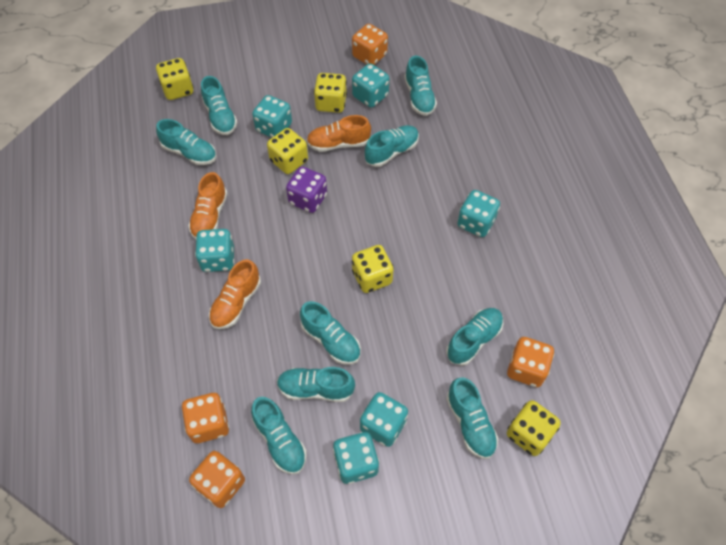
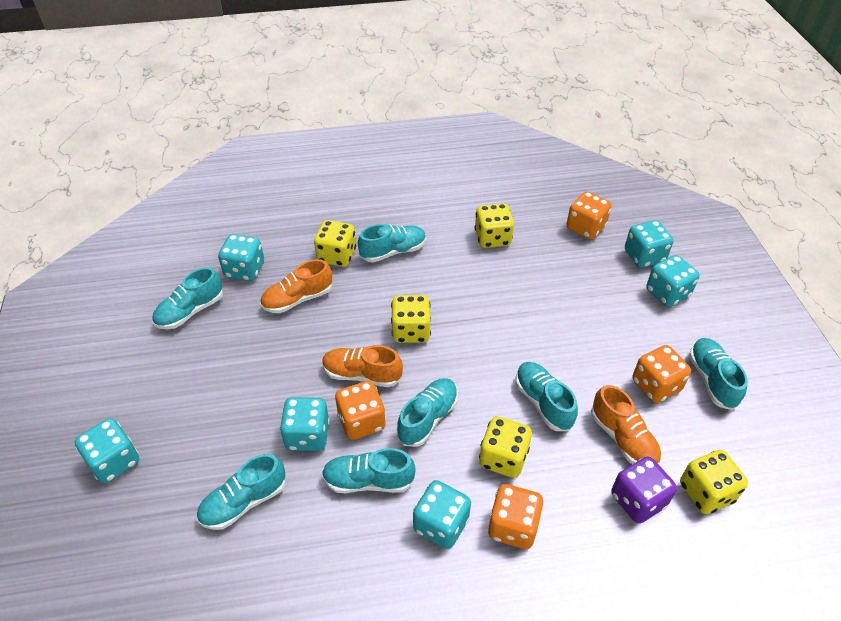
turquoise shoe: 9 -> 7

